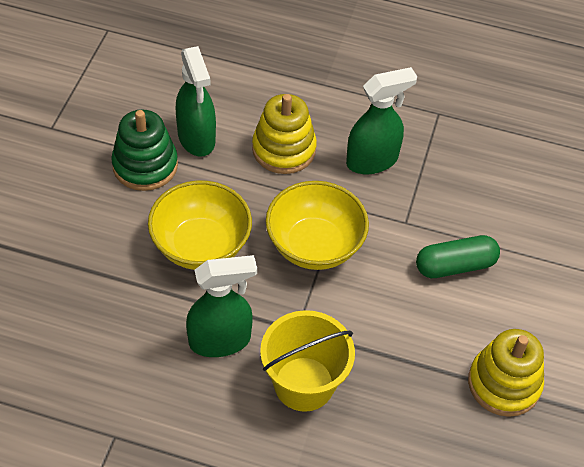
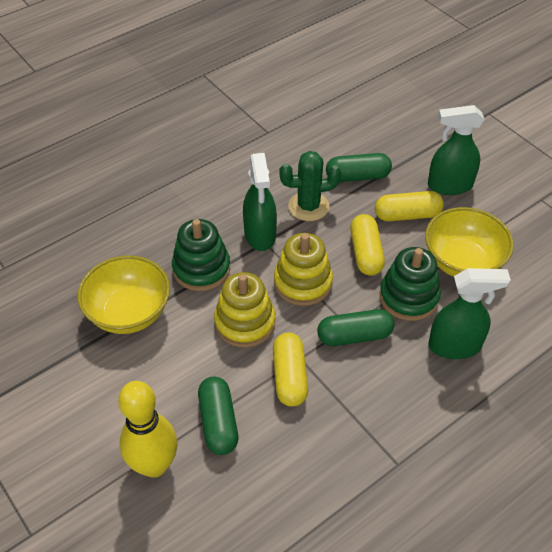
green cactus: 0 -> 1
green capsule: 1 -> 3
green stacking toy: 1 -> 2
yellow bowling pin: 0 -> 1
yellow bucket: 1 -> 0
yellow capsule: 0 -> 3

